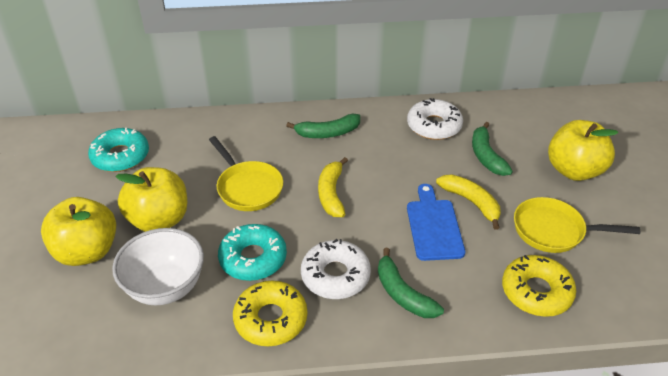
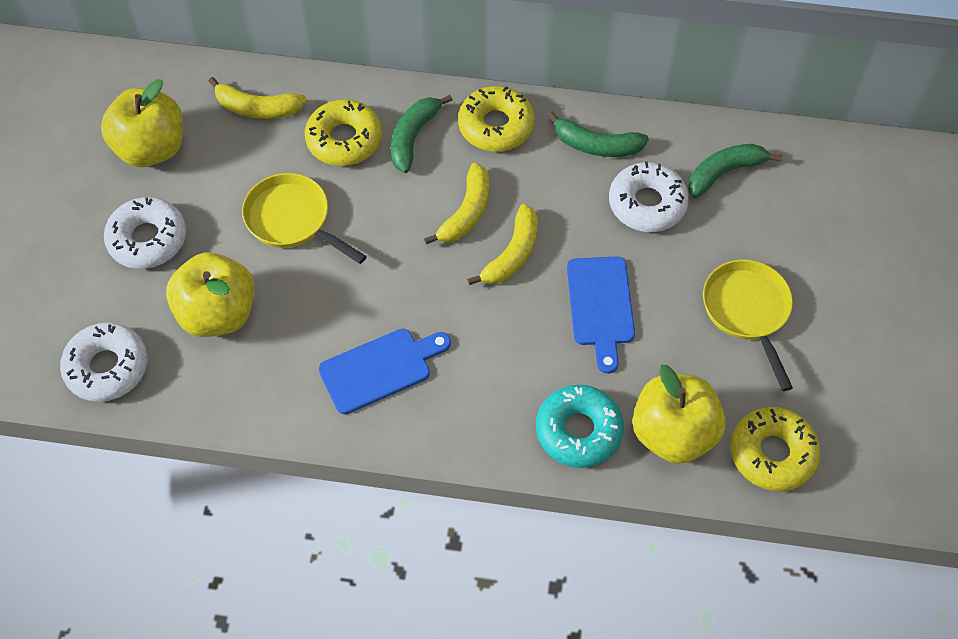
blue cutting board: 1 -> 2
turquoise donut: 2 -> 1
white bowl: 1 -> 0
white donut: 2 -> 3
yellow banana: 2 -> 3
yellow donut: 2 -> 3

